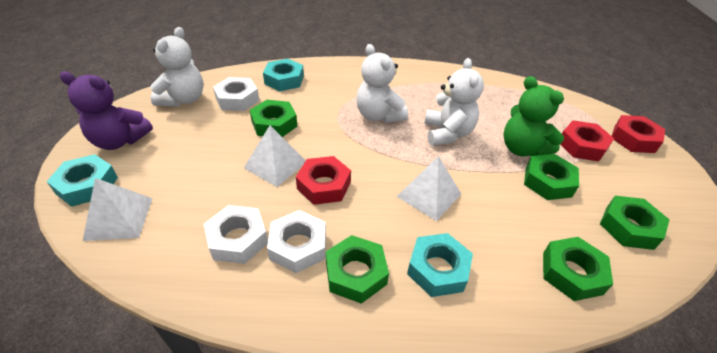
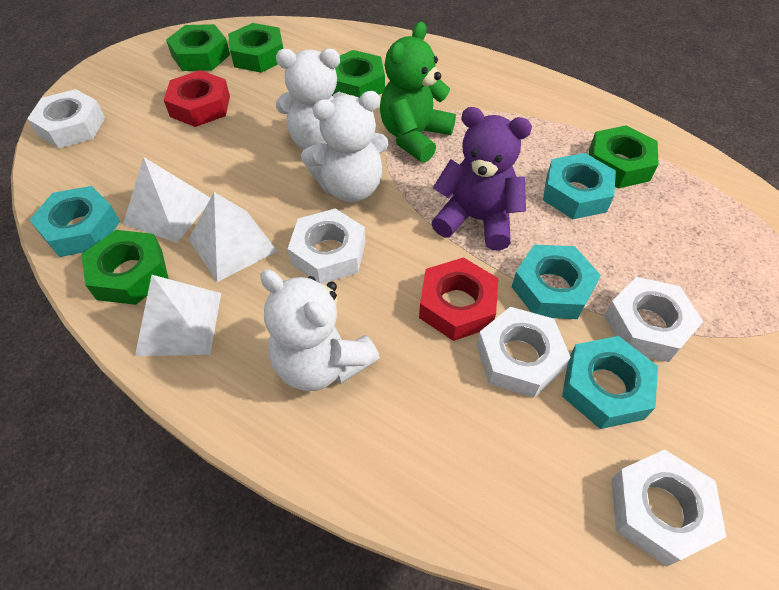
red nut: 3 -> 2
turquoise nut: 3 -> 4
white nut: 3 -> 5

